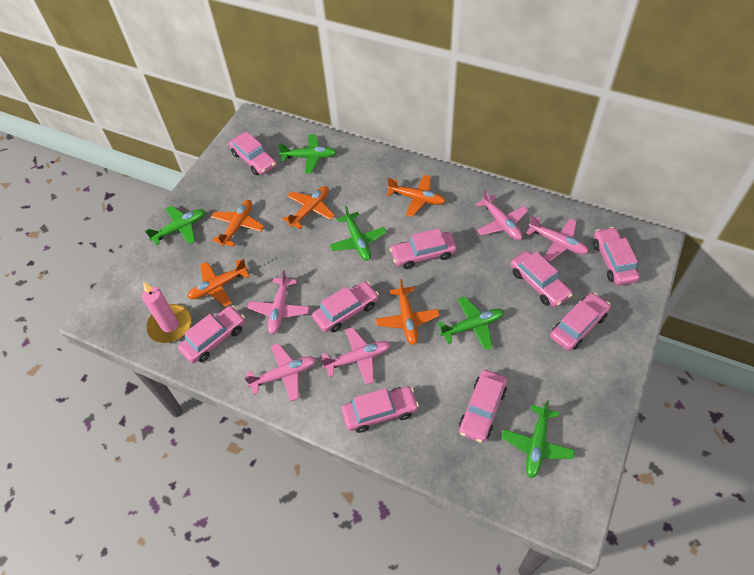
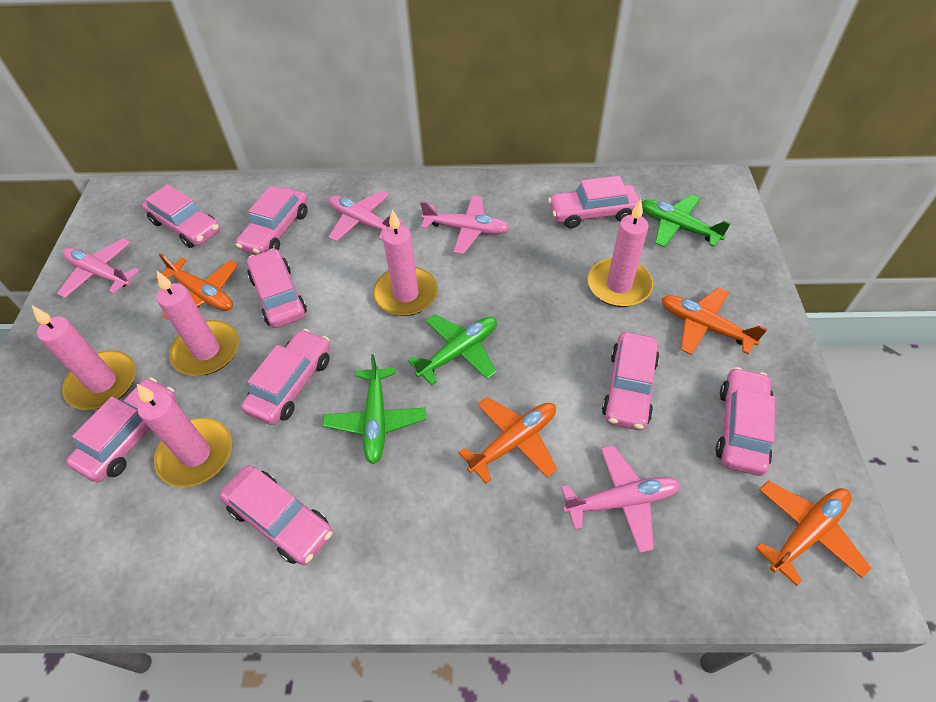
green plane: 5 -> 3
orange plane: 5 -> 4
pink candle: 1 -> 5
pink plane: 5 -> 4

